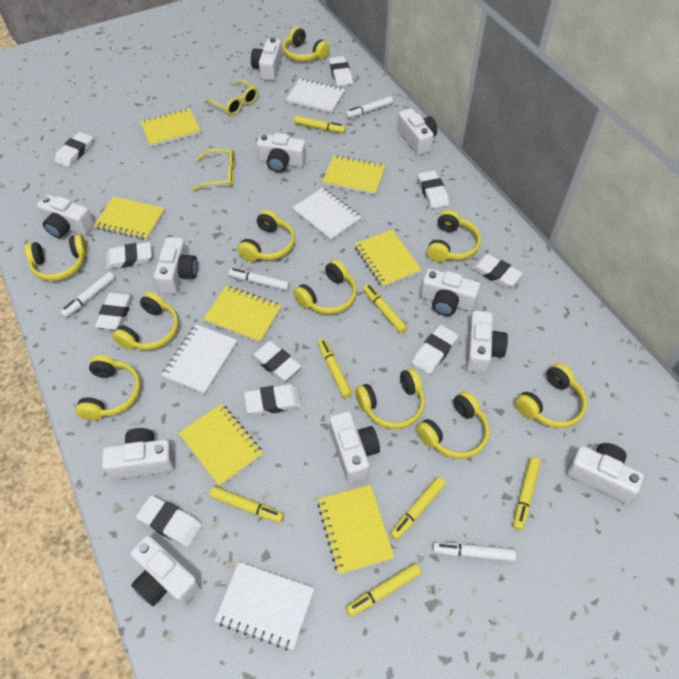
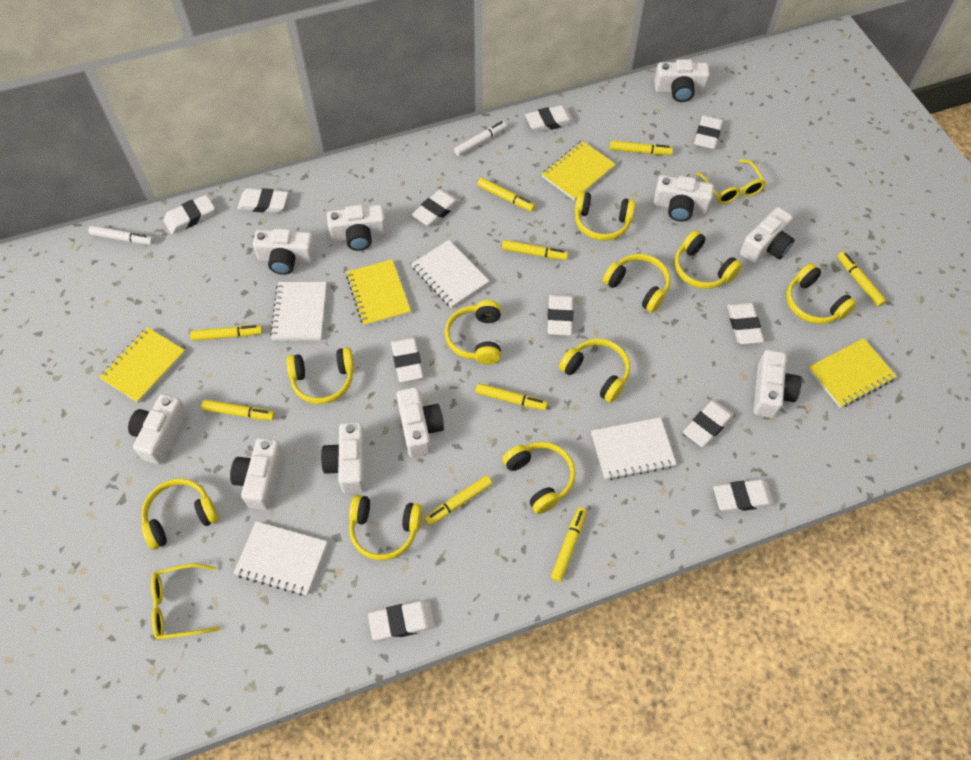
white camera: 11 -> 10
white eraser: 10 -> 11
white marker: 4 -> 2
yellow marker: 7 -> 9
yellow notebook: 7 -> 4

